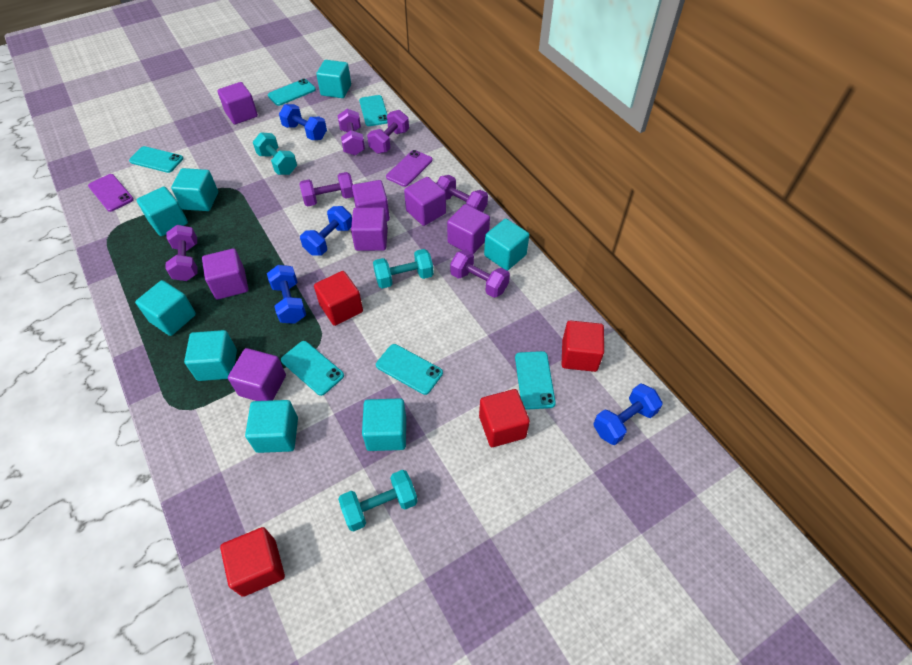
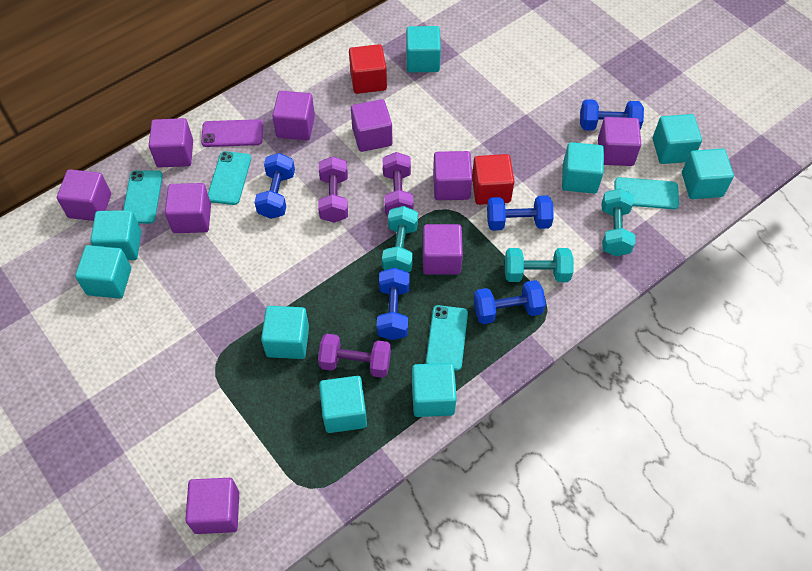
blue dumbbell: 4 -> 5
purple cube: 7 -> 9
purple dumbbell: 6 -> 3
purple phone: 2 -> 1
red cube: 4 -> 2
turquoise cube: 8 -> 9
turquoise phone: 6 -> 4

